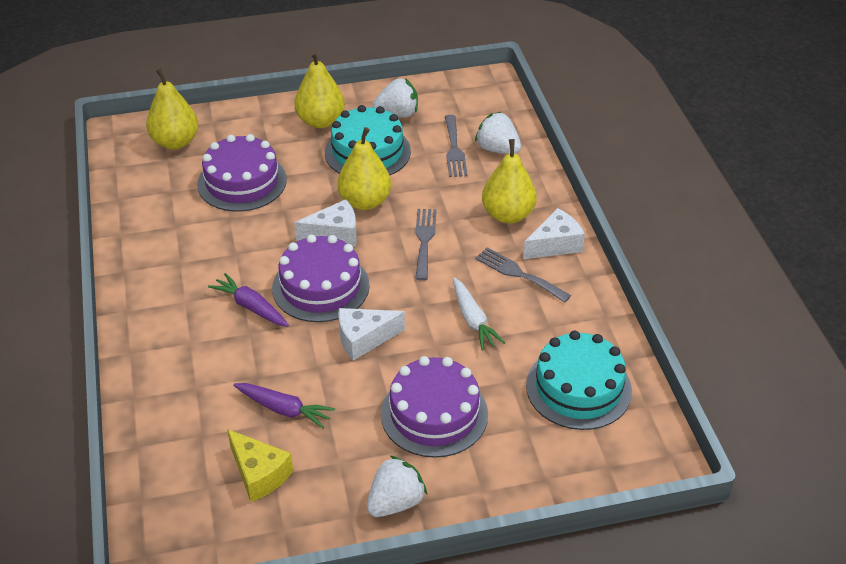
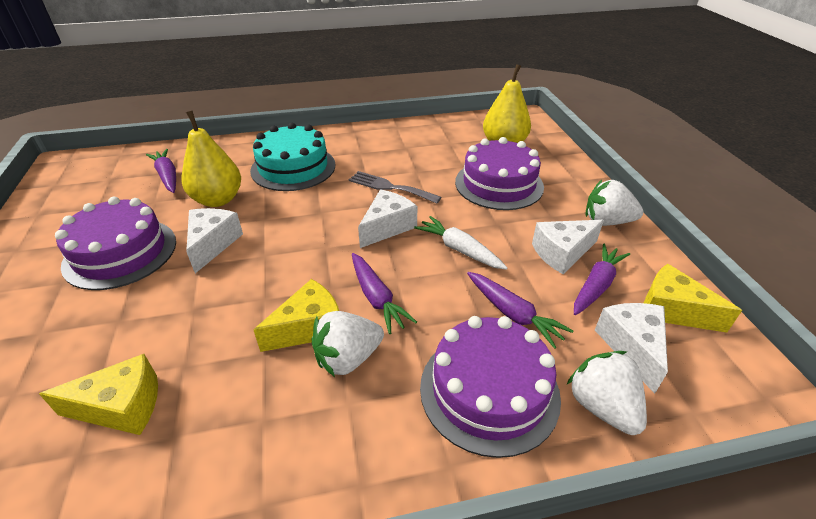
grey fork: 3 -> 1
purple carrot: 2 -> 4
turquoise cake: 2 -> 1
white cheese: 3 -> 4
yellow cheese: 1 -> 3
yellow pear: 4 -> 2

